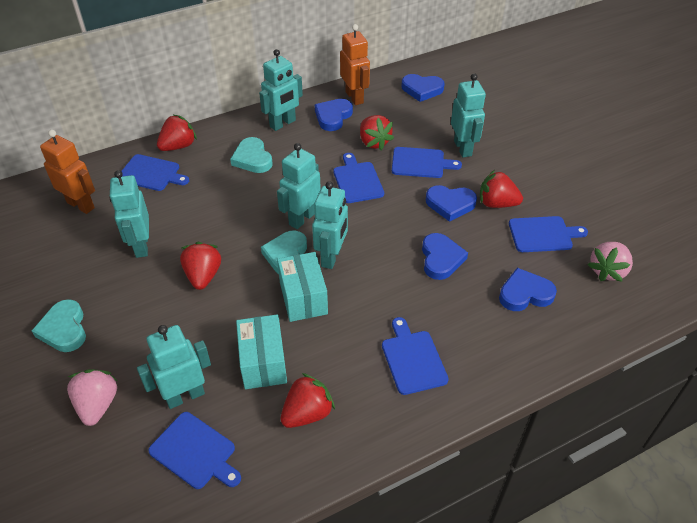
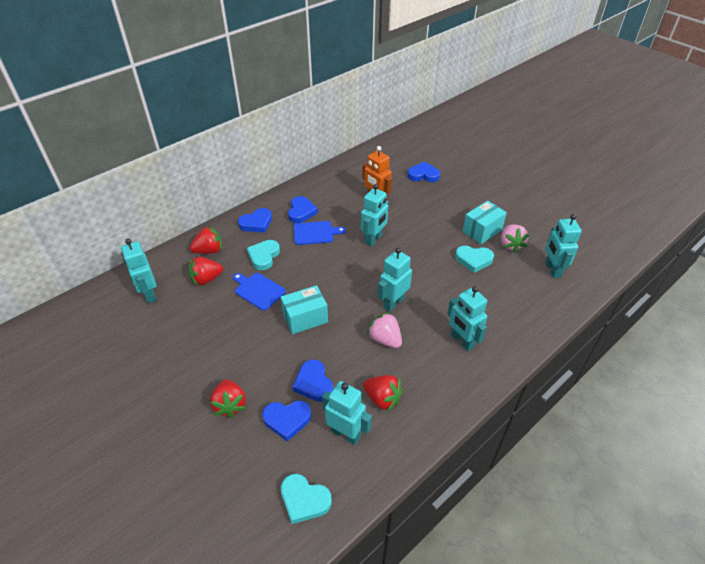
blue cutting board: 6 -> 2
orange robot: 2 -> 1
red strawberry: 5 -> 4

